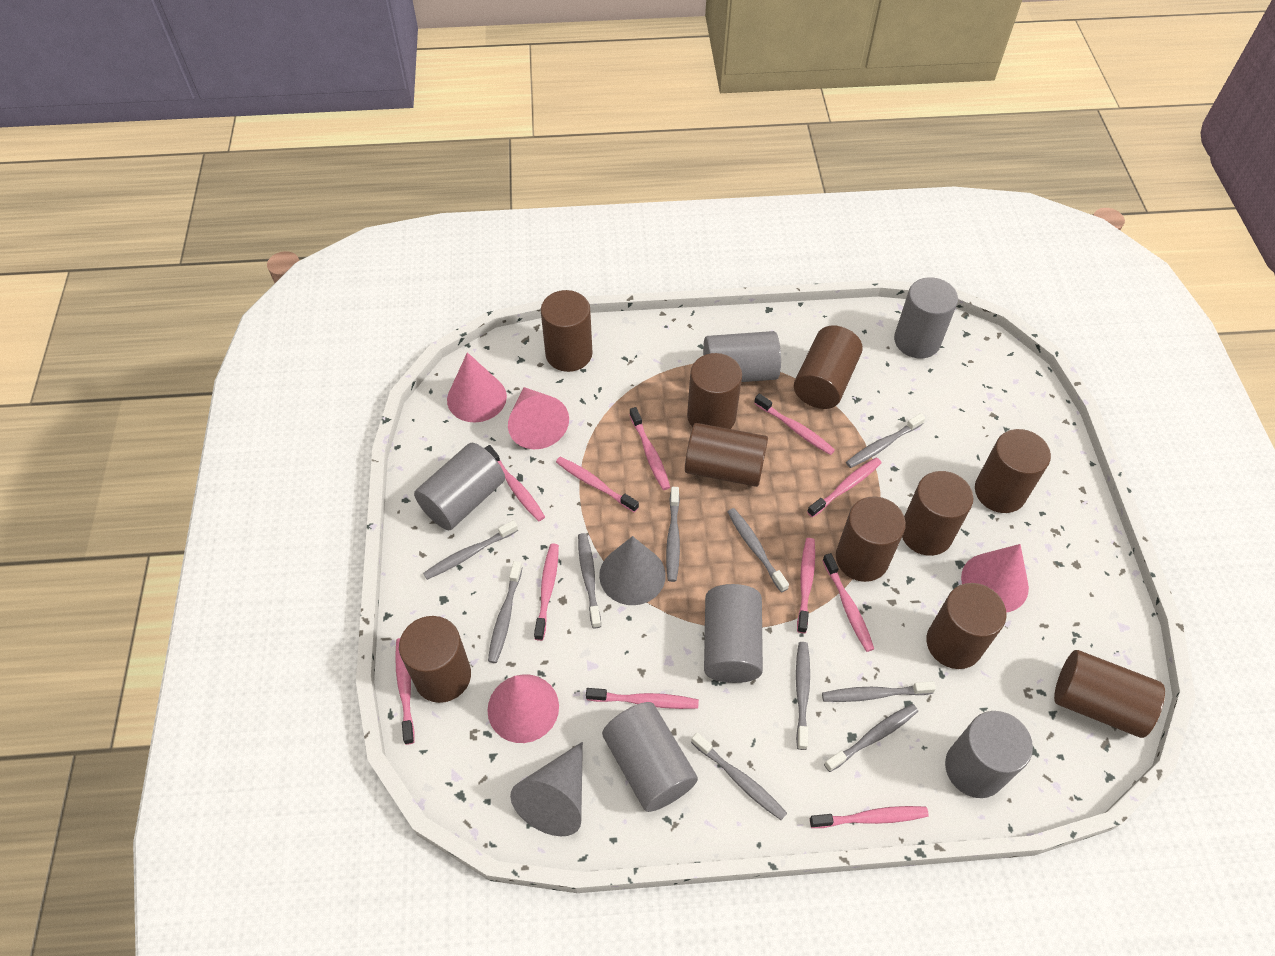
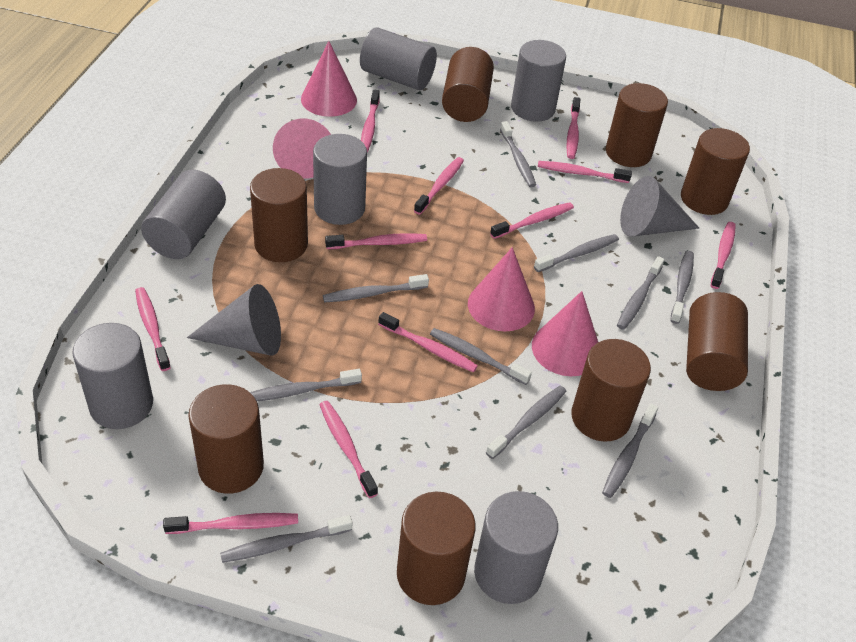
brown cylinder: 10 -> 8

